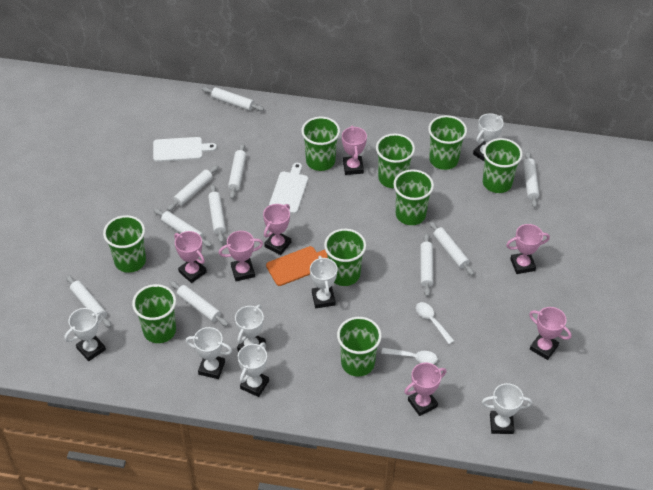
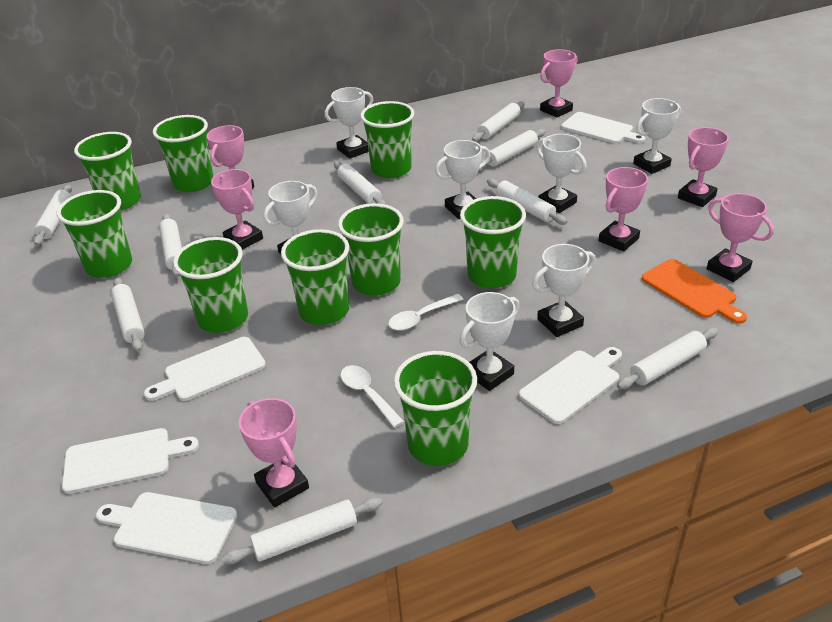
white cutting board: 2 -> 5
white rolling pin: 10 -> 9

